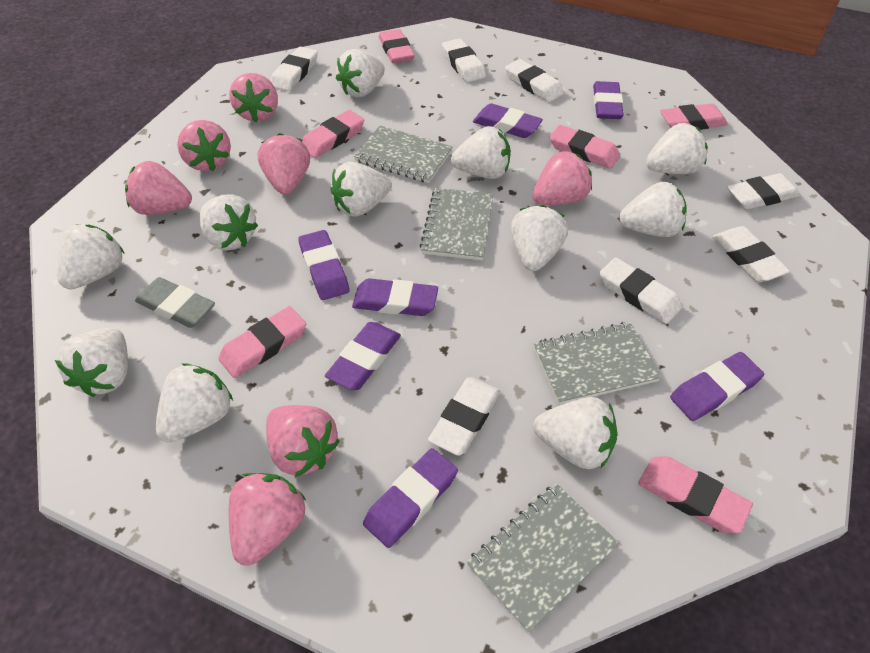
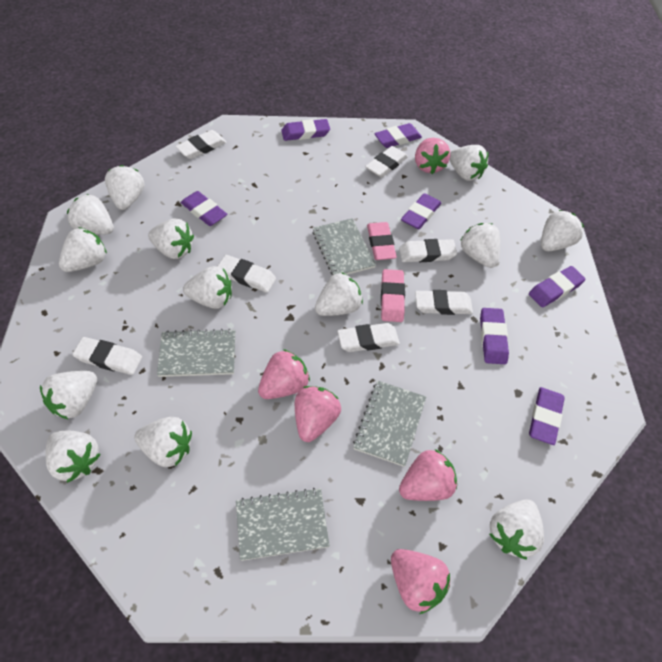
grey eraser: 1 -> 0
pink eraser: 6 -> 2
pink strawberry: 7 -> 5
white strawberry: 11 -> 13

